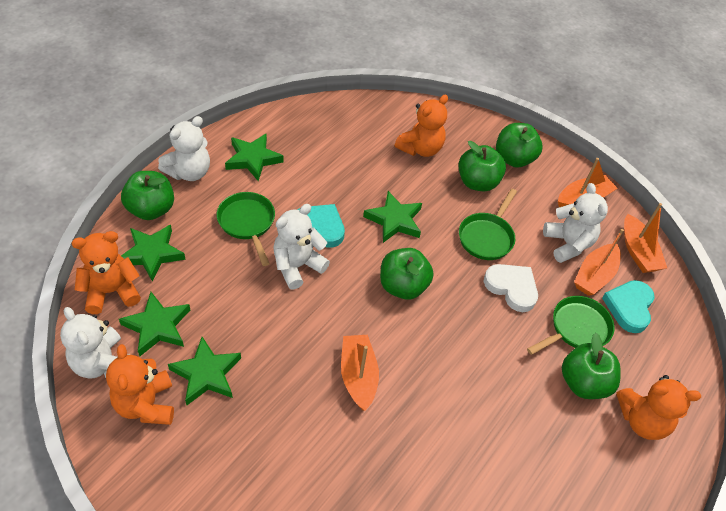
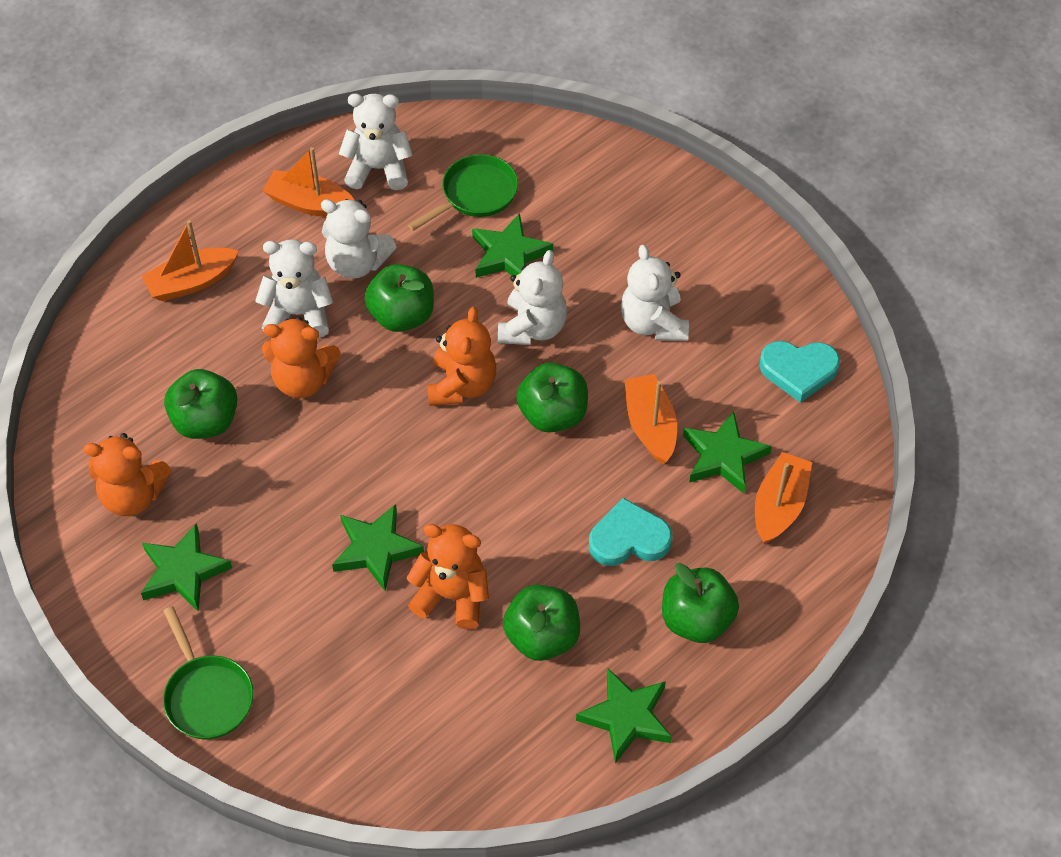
green pan: 3 -> 2
white heart: 1 -> 0
white teddy bear: 4 -> 5

